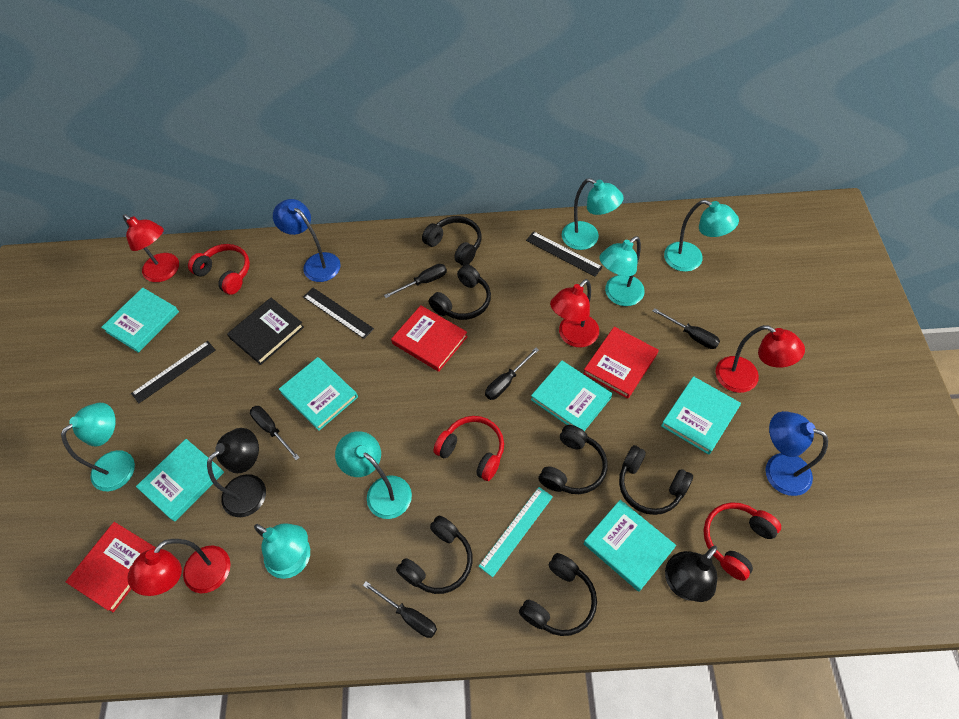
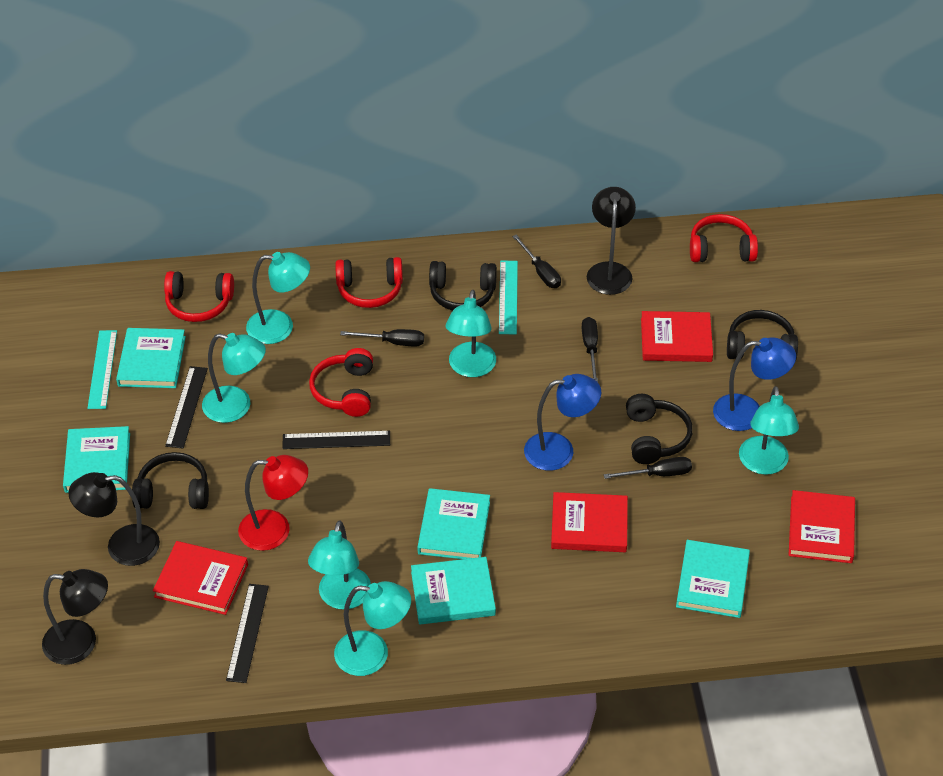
black book: 1 -> 0
black headphones: 6 -> 4
black lamp: 2 -> 3
black screwdriver: 5 -> 4
red book: 3 -> 4
red headphones: 3 -> 4
red lamp: 4 -> 1
turquoise book: 6 -> 5
turquoise ruler: 1 -> 2

